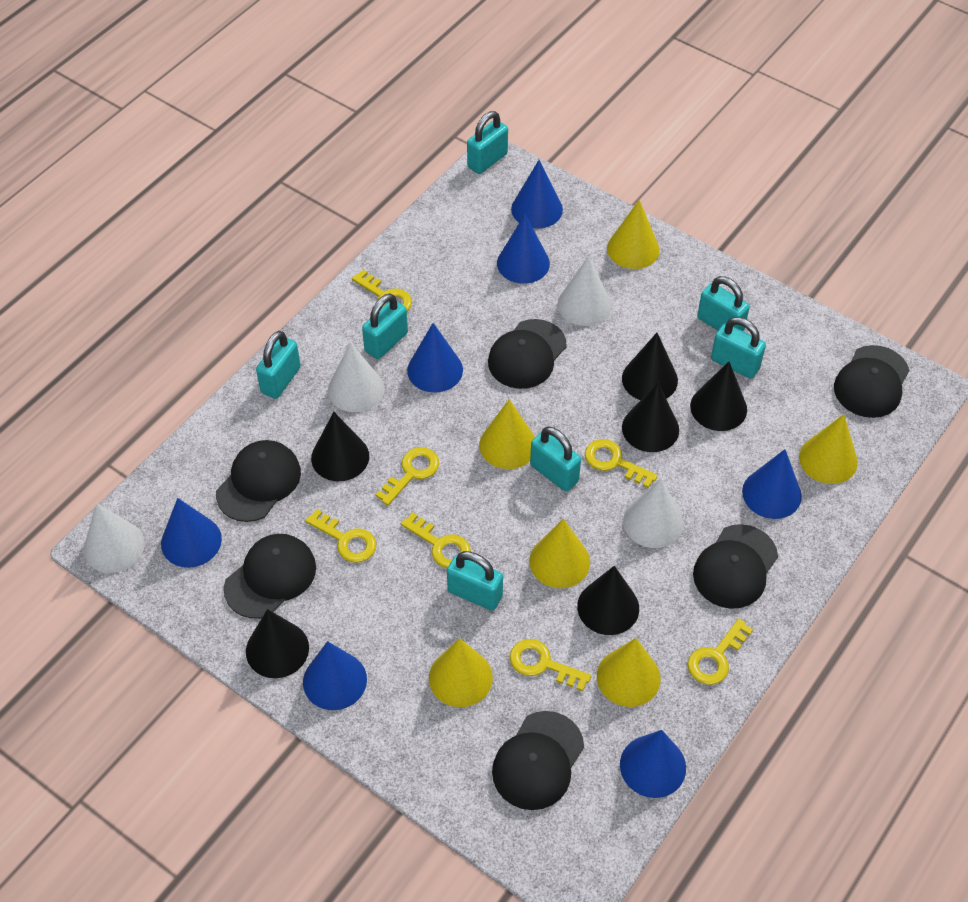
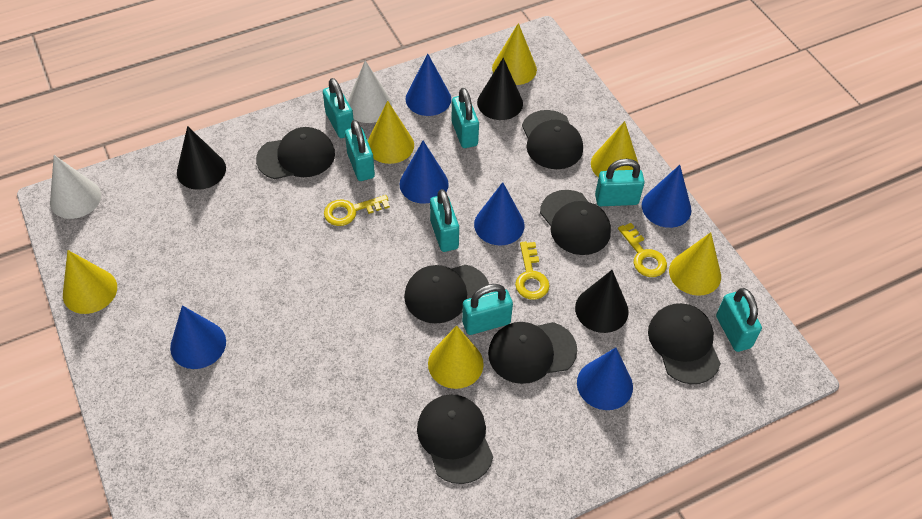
black cap: 6 -> 7
black cone: 6 -> 3
blue cone: 7 -> 6
white cone: 4 -> 2
yellow key: 7 -> 3

